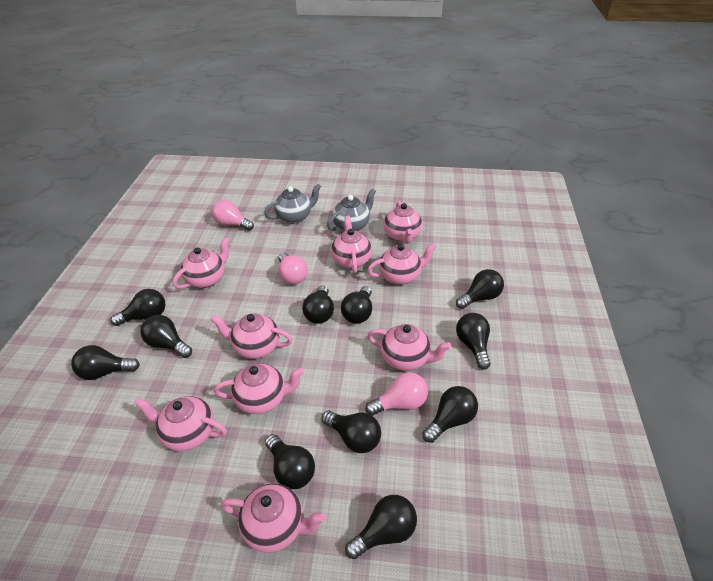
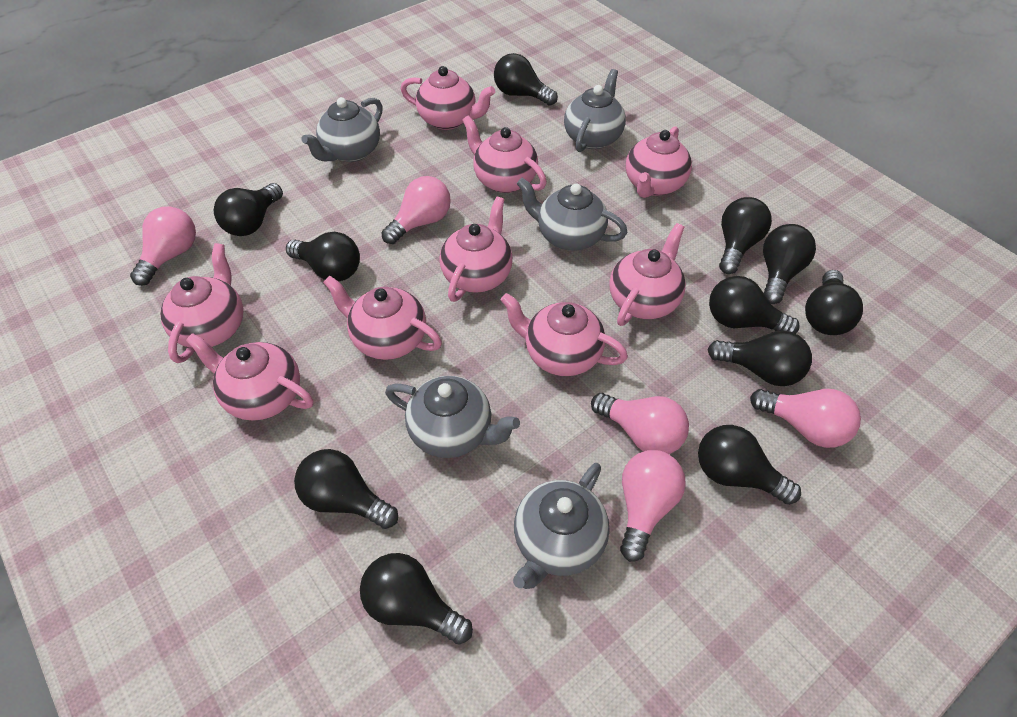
grey teapot: 2 -> 5
pink light bulb: 3 -> 5

